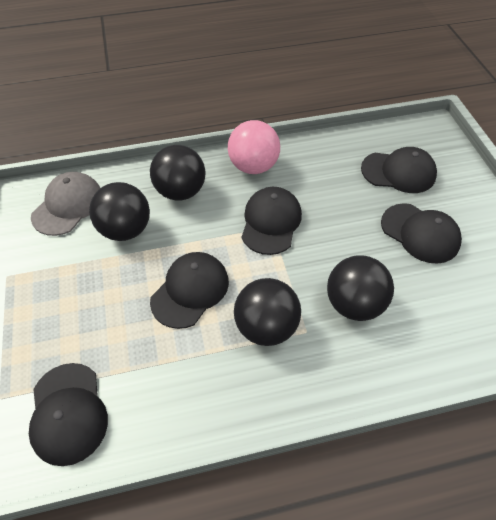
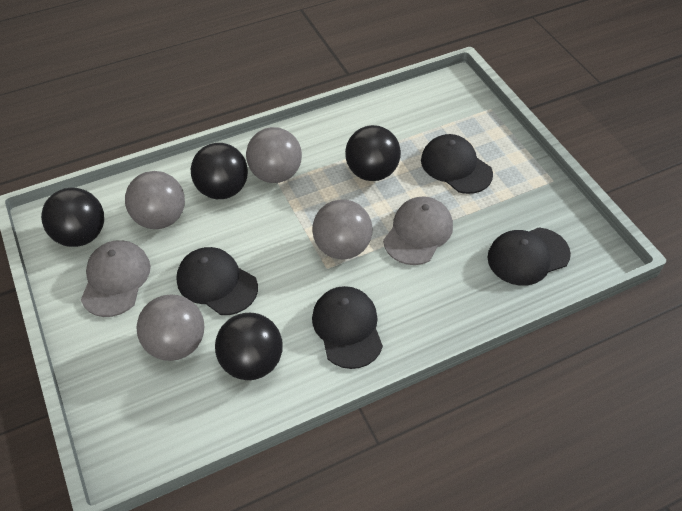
black cap: 5 -> 4
grey ball: 0 -> 4
grey cap: 1 -> 2
pink ball: 1 -> 0

